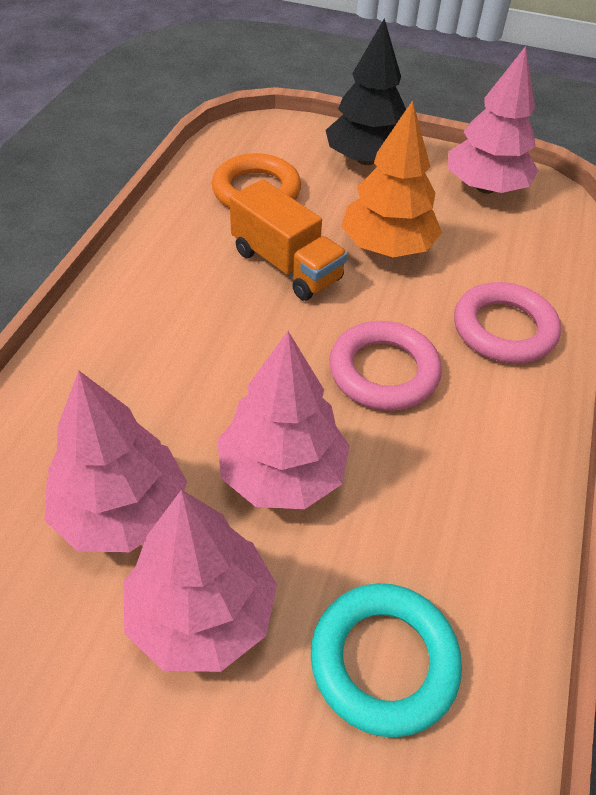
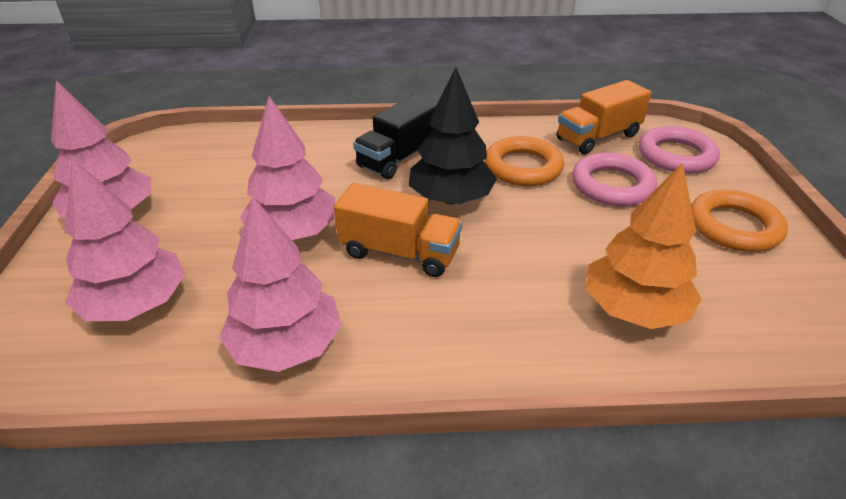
black truck: 0 -> 1
orange ring: 1 -> 2
orange truck: 1 -> 2
turquoise ring: 1 -> 0

